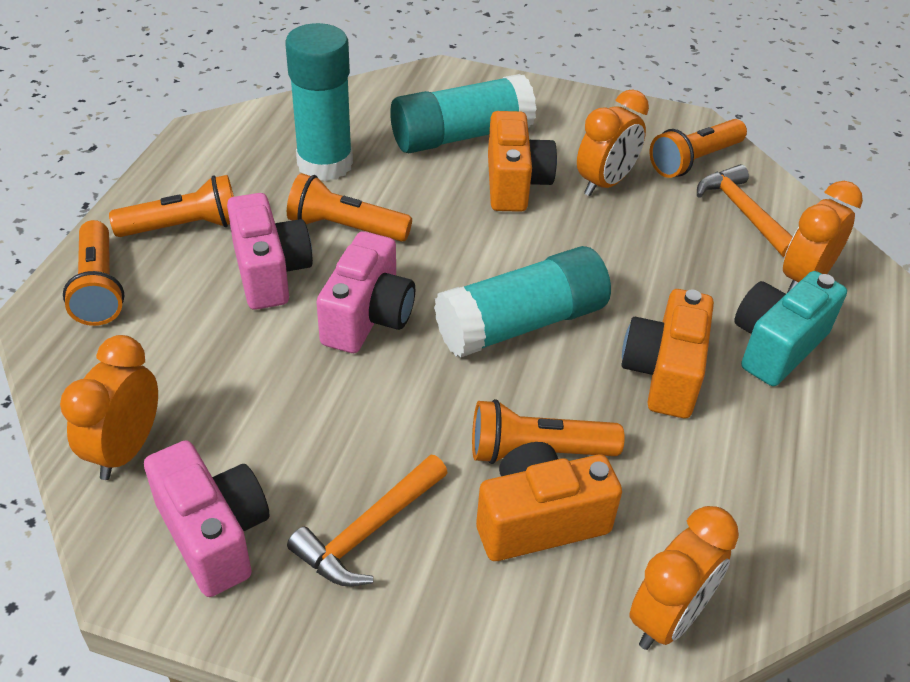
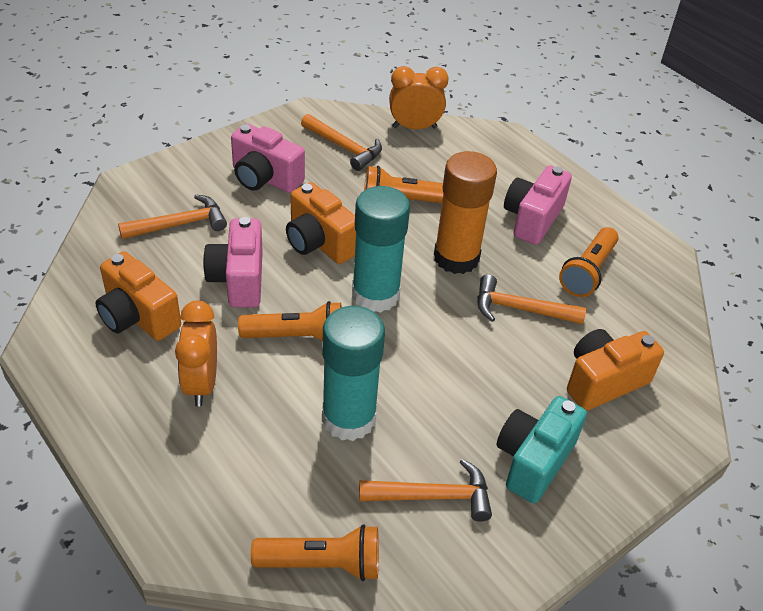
orange clock: 4 -> 2
orange flashlight: 5 -> 4
orange glue stick: 0 -> 1
orange hammer: 2 -> 4
turquoise glue stick: 3 -> 2

